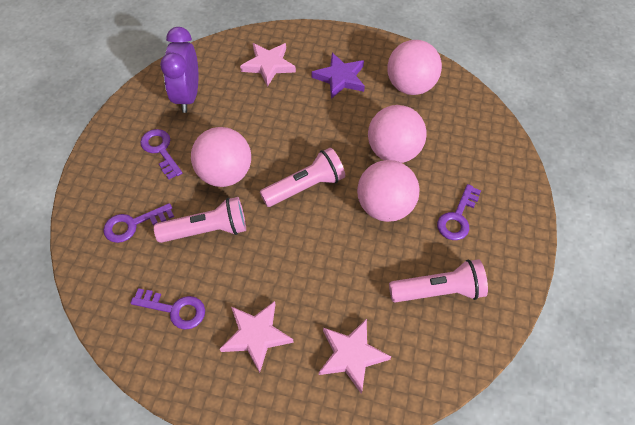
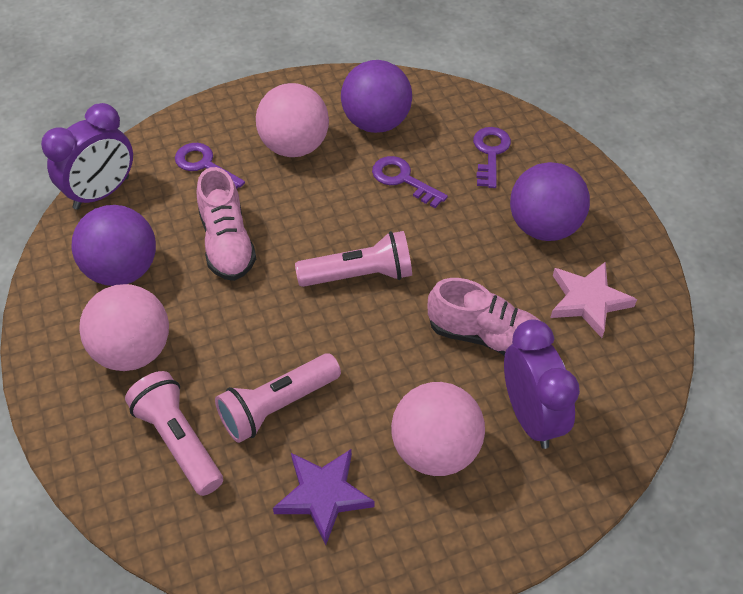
pink ball: 4 -> 3
pink shoe: 0 -> 2
pink star: 3 -> 1
purple ball: 0 -> 3
purple clock: 1 -> 2
purple key: 4 -> 3

